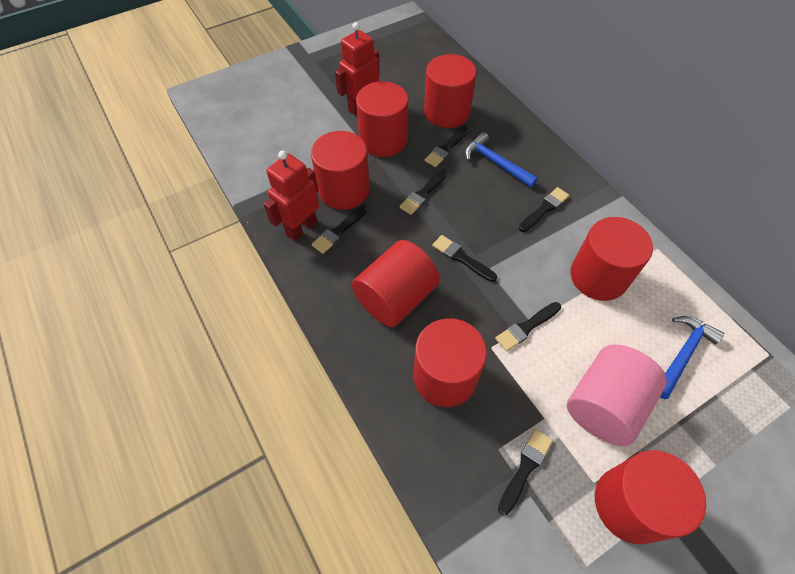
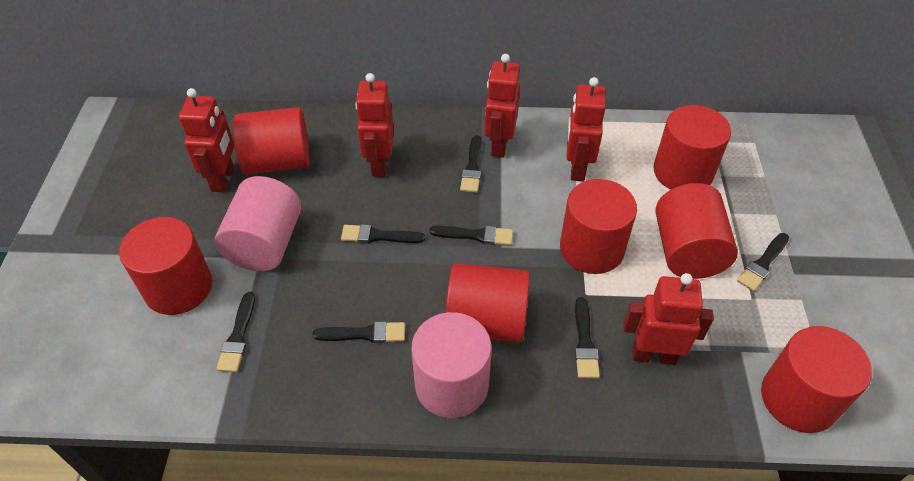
blue hammer: 2 -> 0
pink cylinder: 1 -> 2
red robot: 2 -> 5

